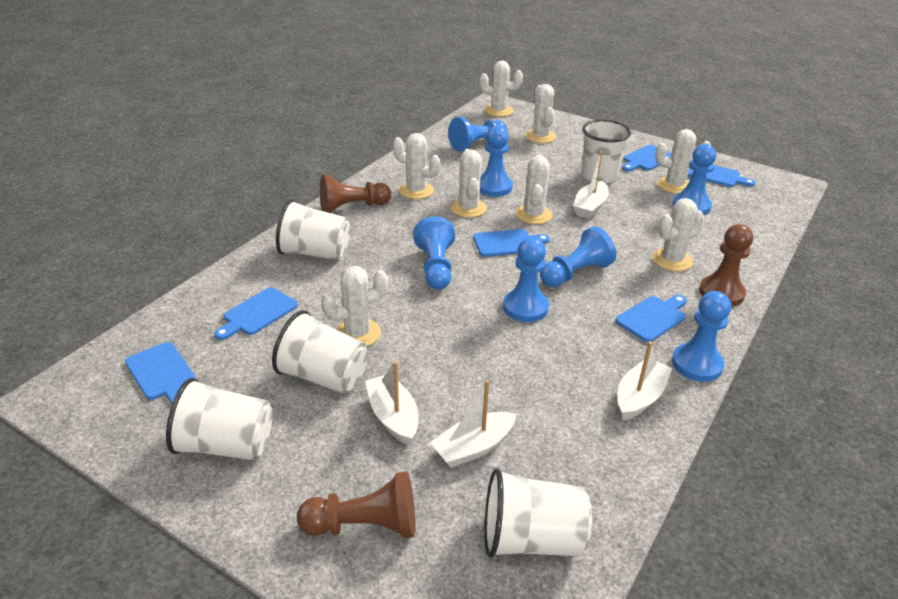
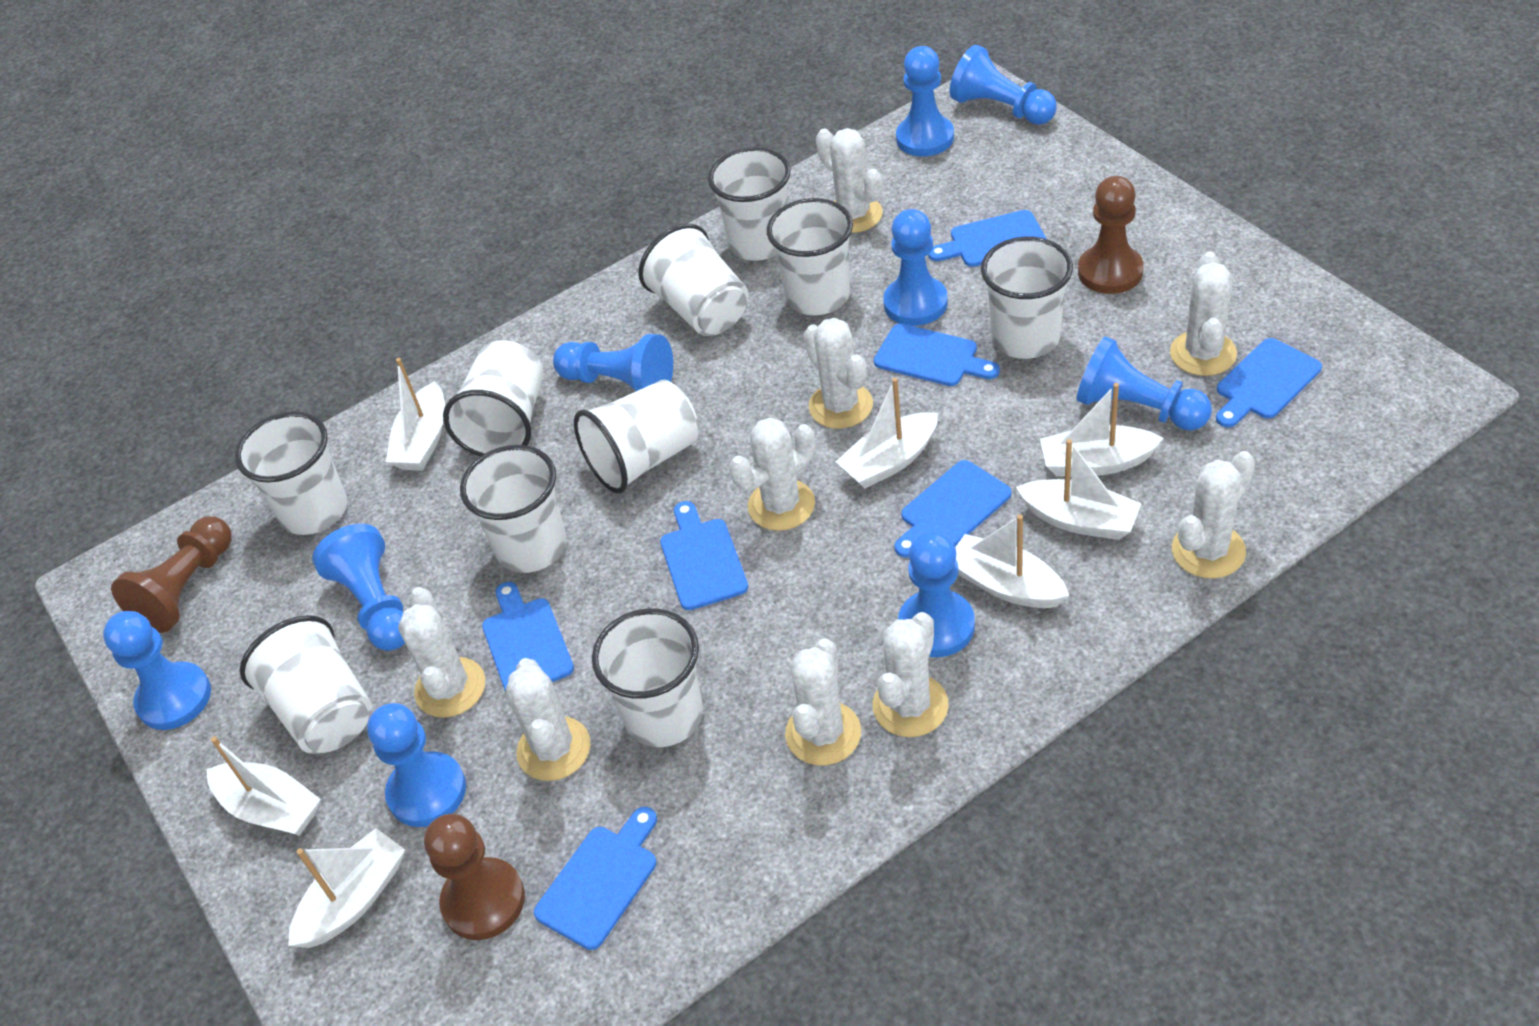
blue cutting board: 6 -> 7
blue pawn: 7 -> 9
white boat: 4 -> 7
white cactus: 8 -> 9
white cup: 5 -> 10

